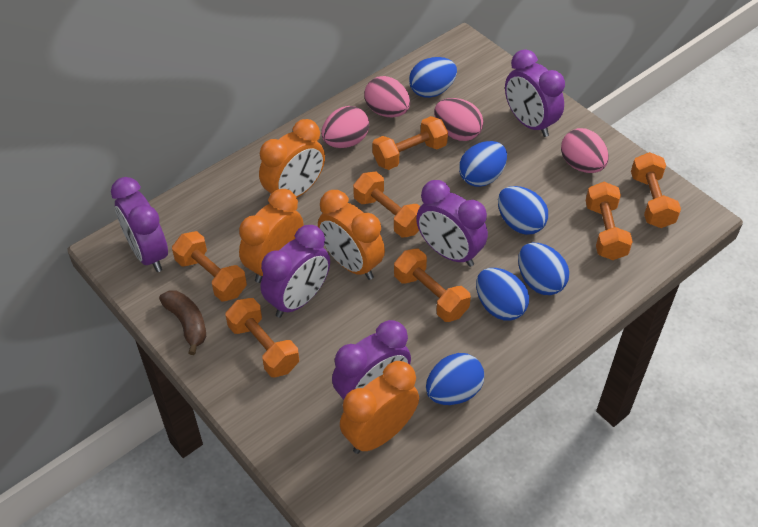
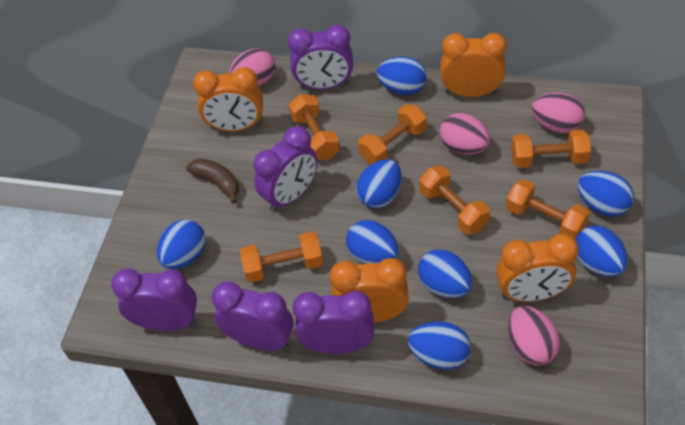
blue egg: 6 -> 8
orange dumbbell: 7 -> 6

